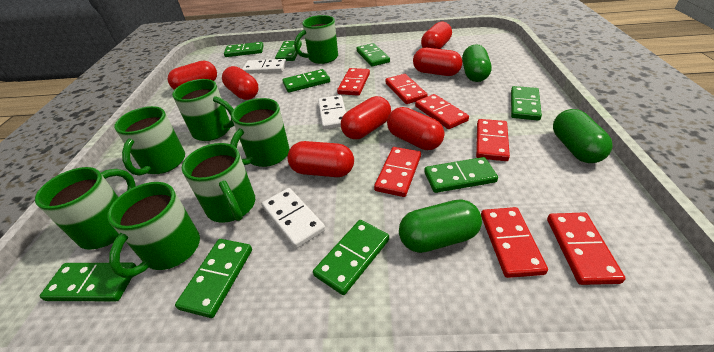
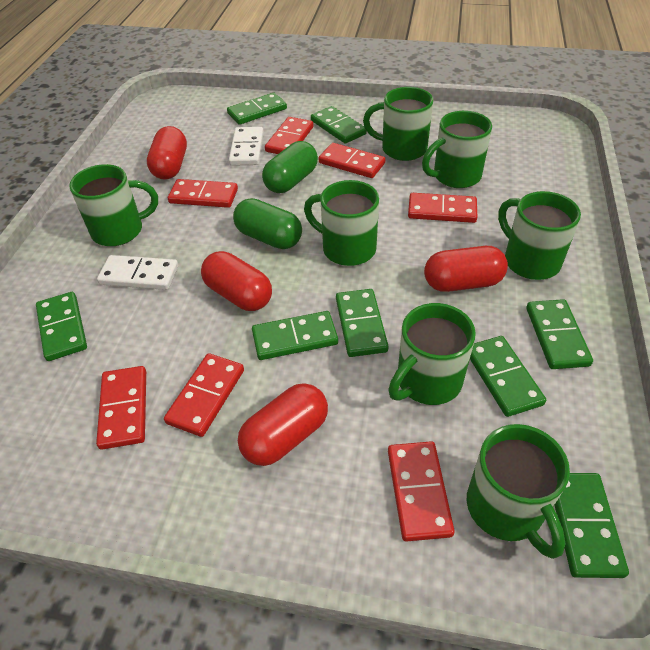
green capsule: 3 -> 2
green domino: 9 -> 8
red capsule: 7 -> 4
white domino: 3 -> 2

